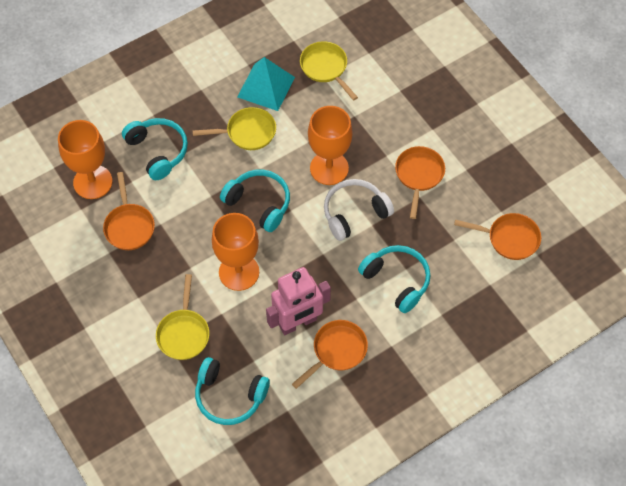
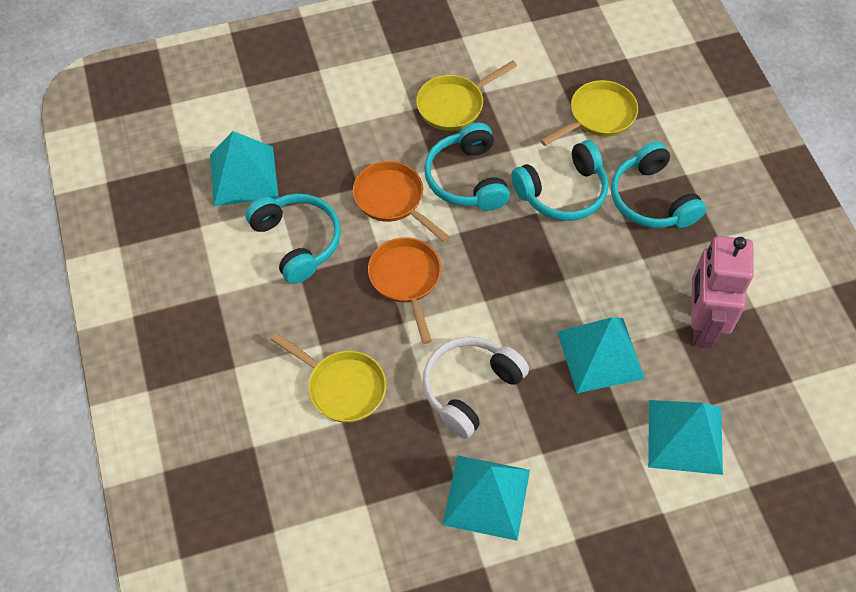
orange goblet: 3 -> 0
orange pan: 4 -> 2
turquoise pyramid: 1 -> 4

